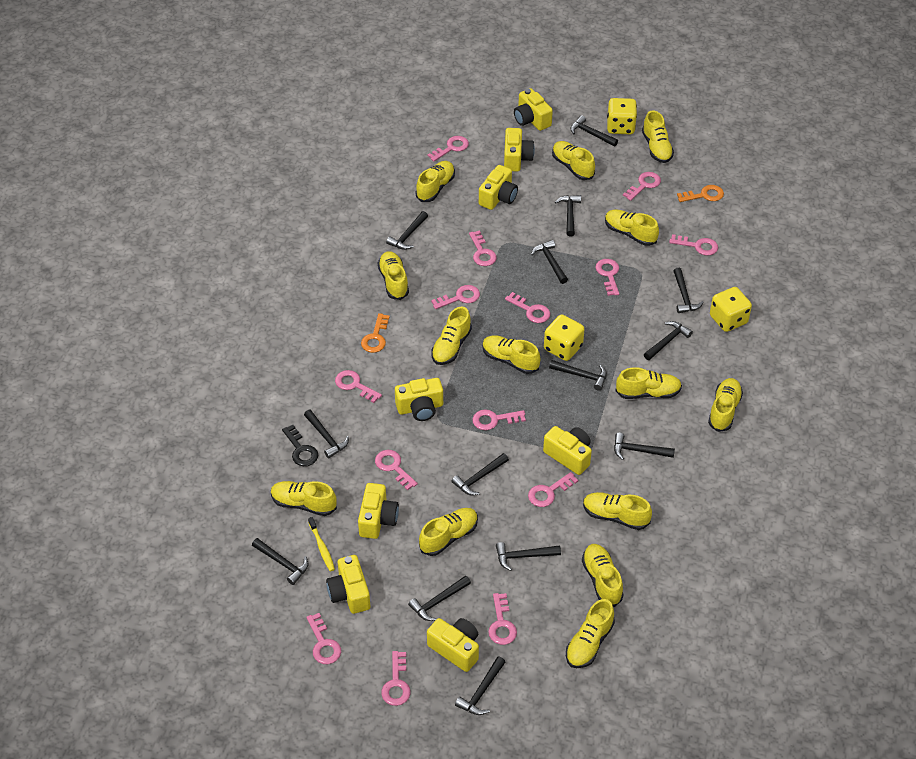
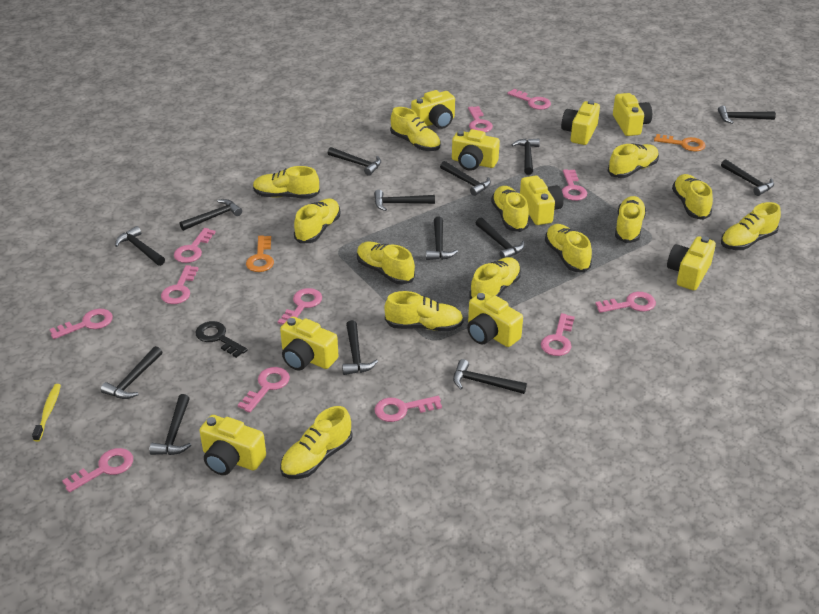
pink key: 14 -> 12
yellow camera: 8 -> 9
yellow dice: 3 -> 0
yellow shoe: 14 -> 13

